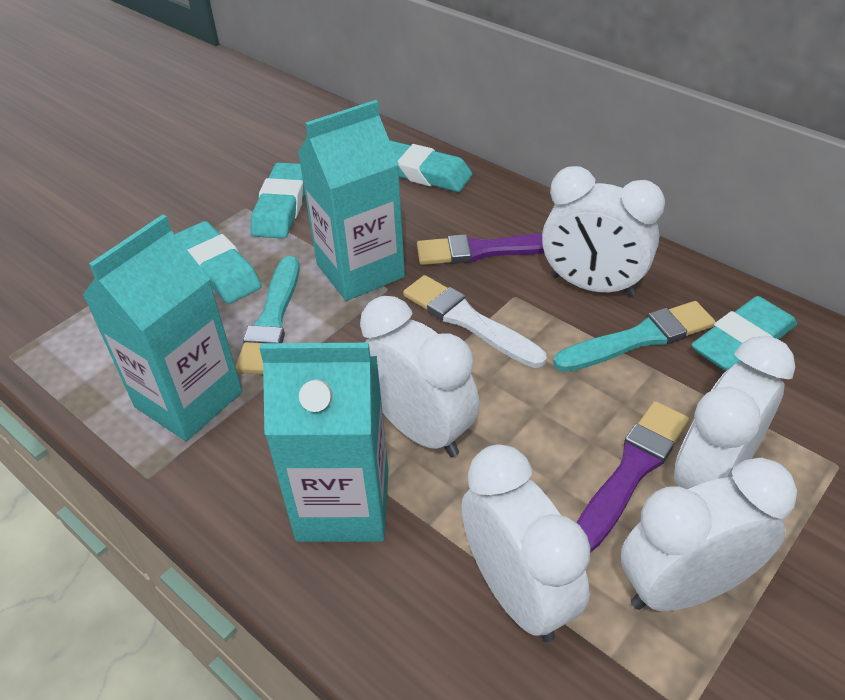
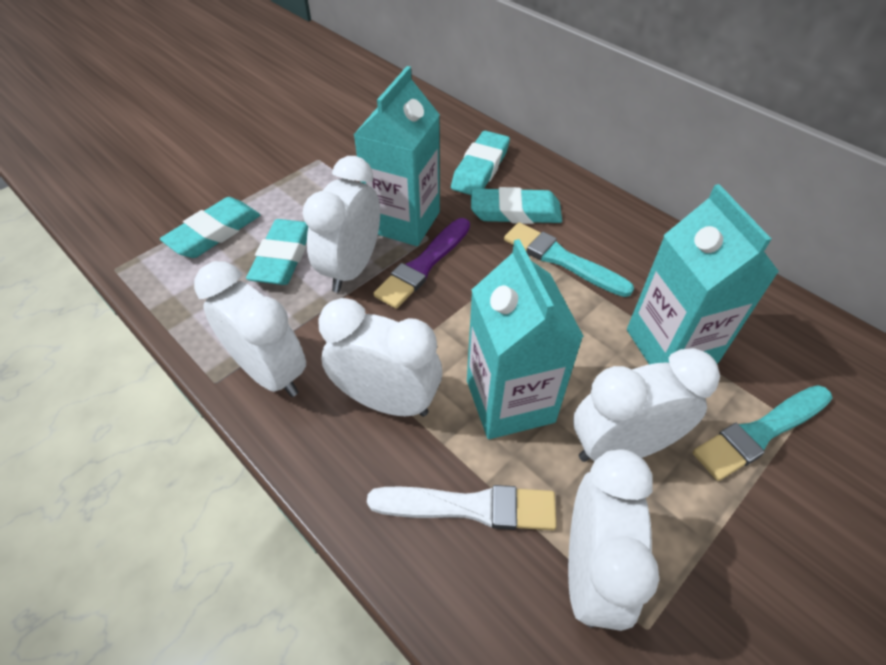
purple brush: 2 -> 1

